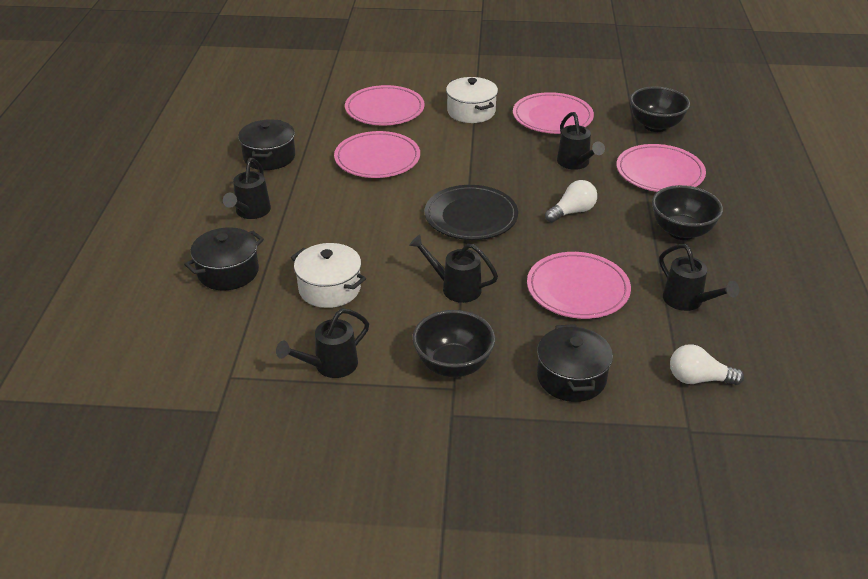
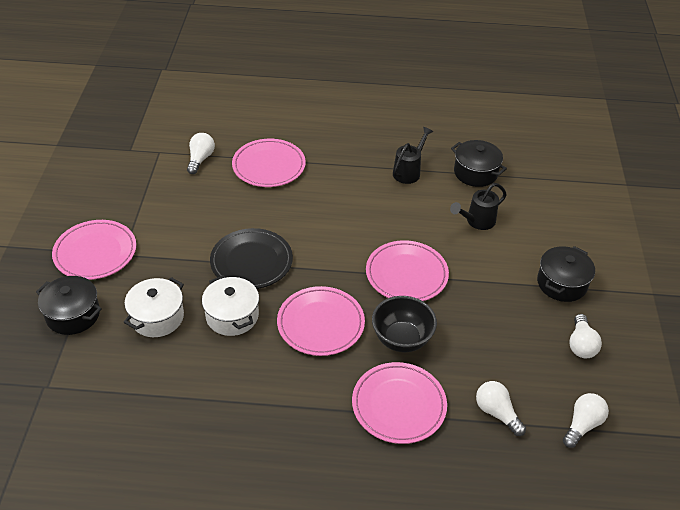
black bowl: 3 -> 1
black watering can: 5 -> 2
white light bulb: 2 -> 4

